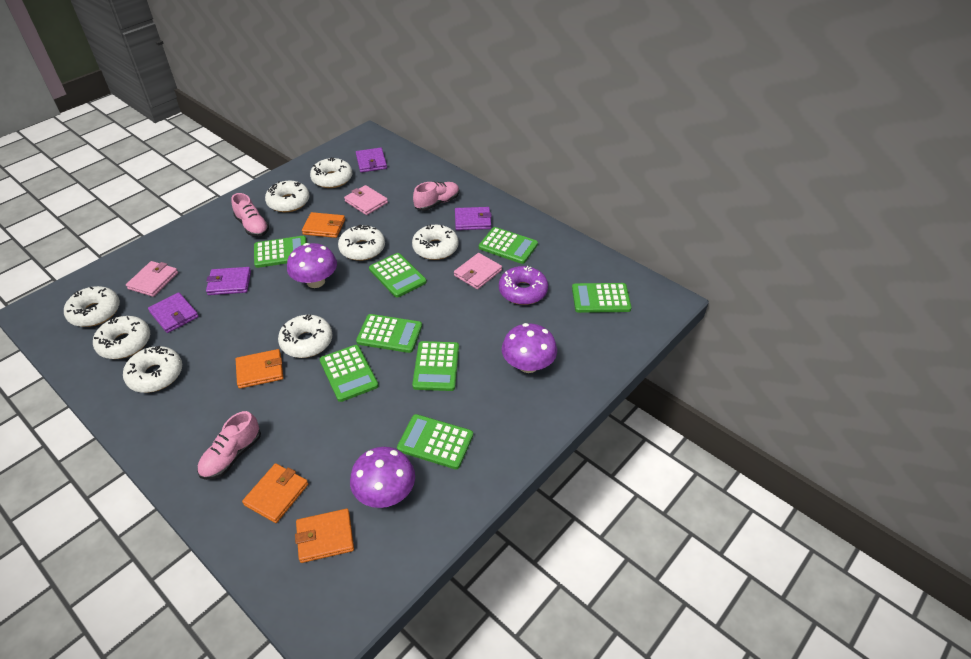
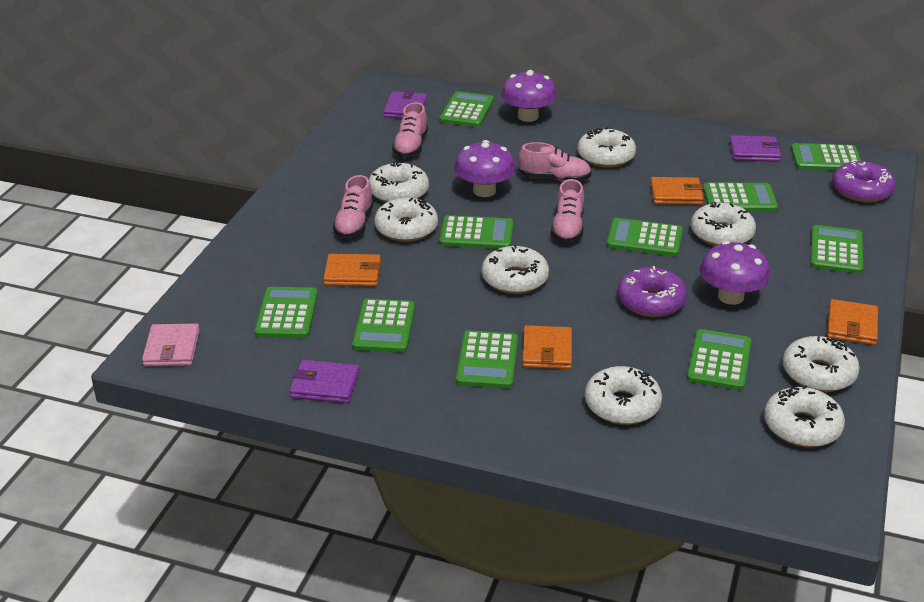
green calculator: 8 -> 10
pink shoe: 3 -> 4
pink wallet: 3 -> 1
purple donut: 1 -> 2
purple wallet: 4 -> 3

